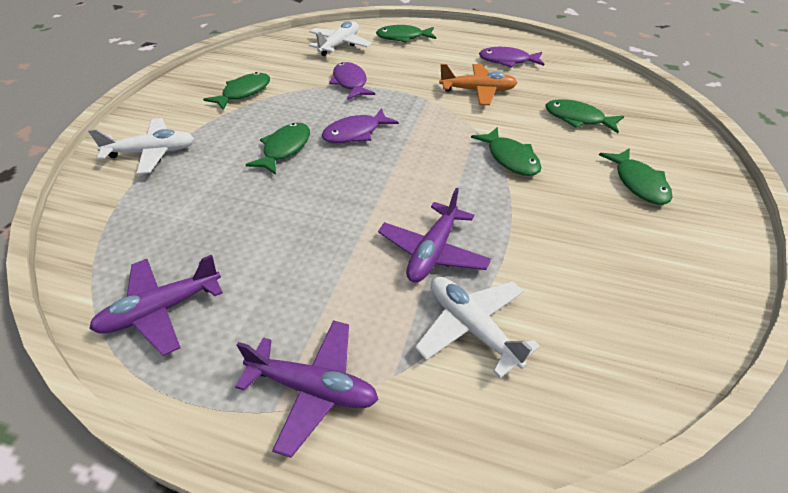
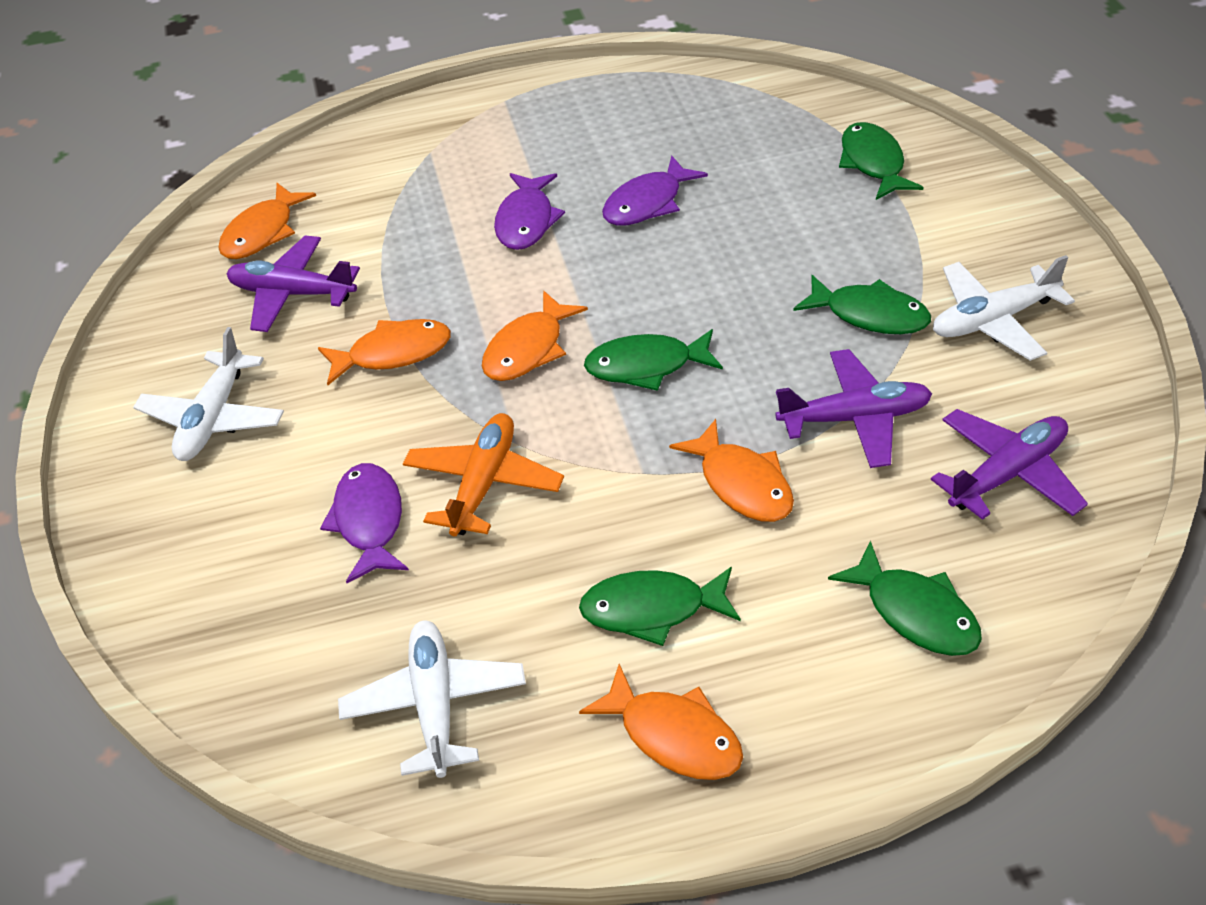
green fish: 6 -> 5
orange fish: 0 -> 5

